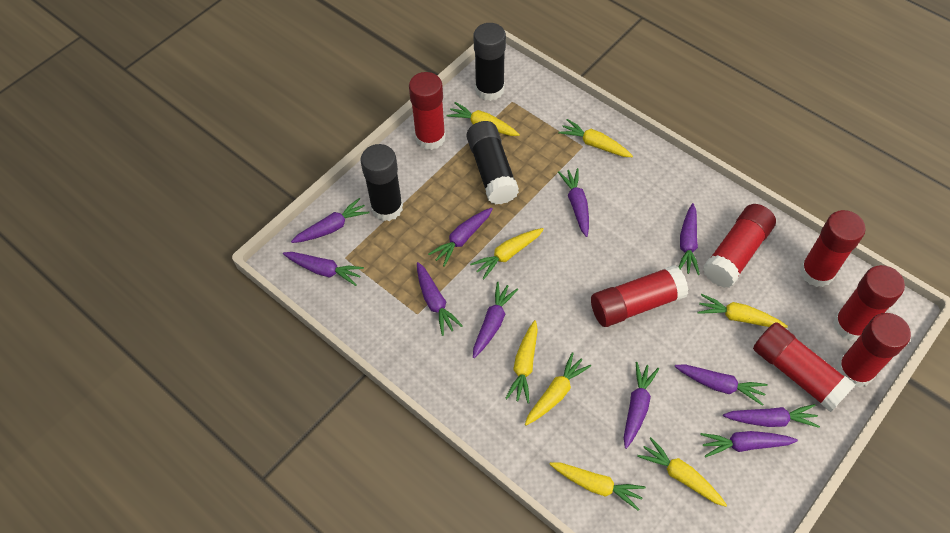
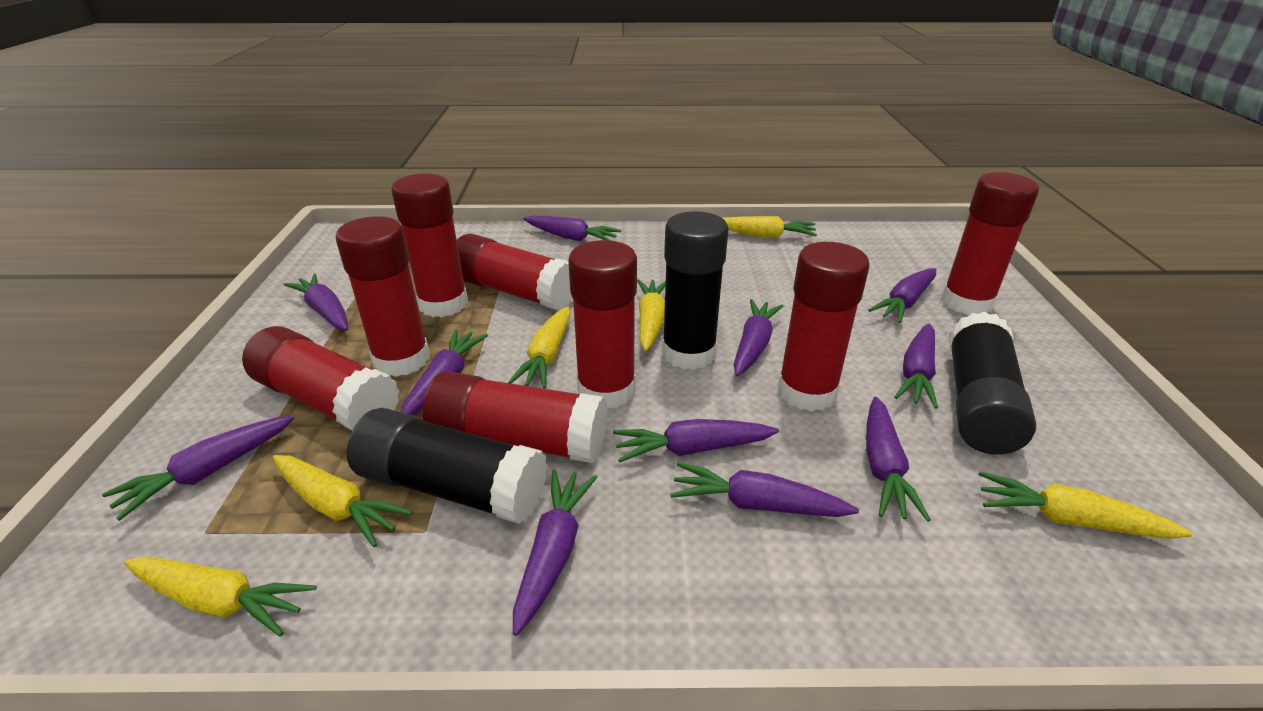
red glue stick: 7 -> 8
yellow carrot: 8 -> 6

